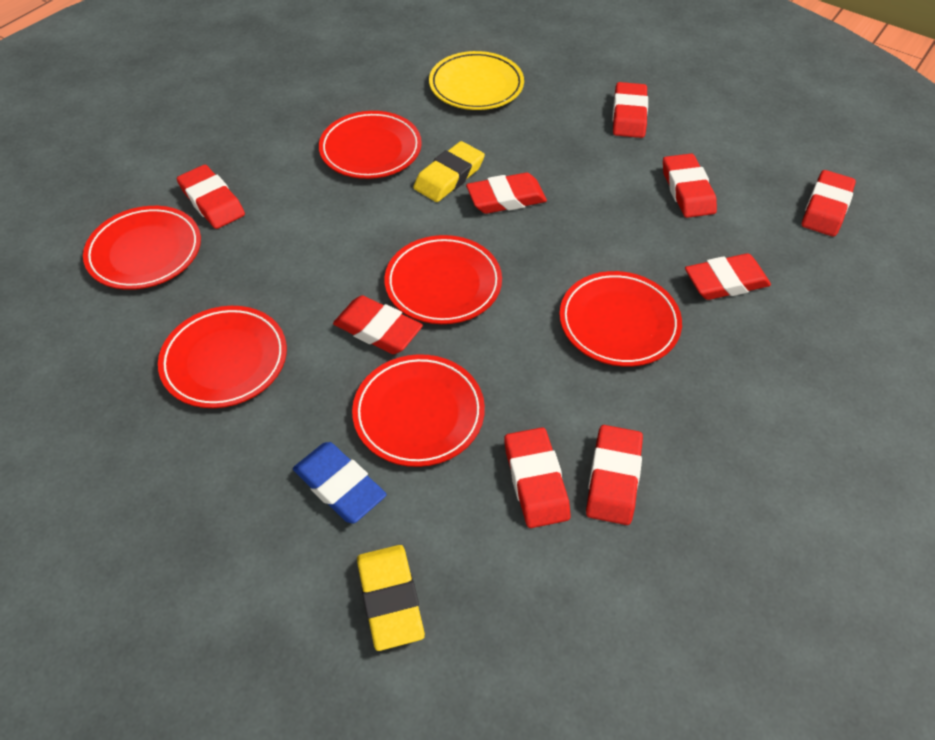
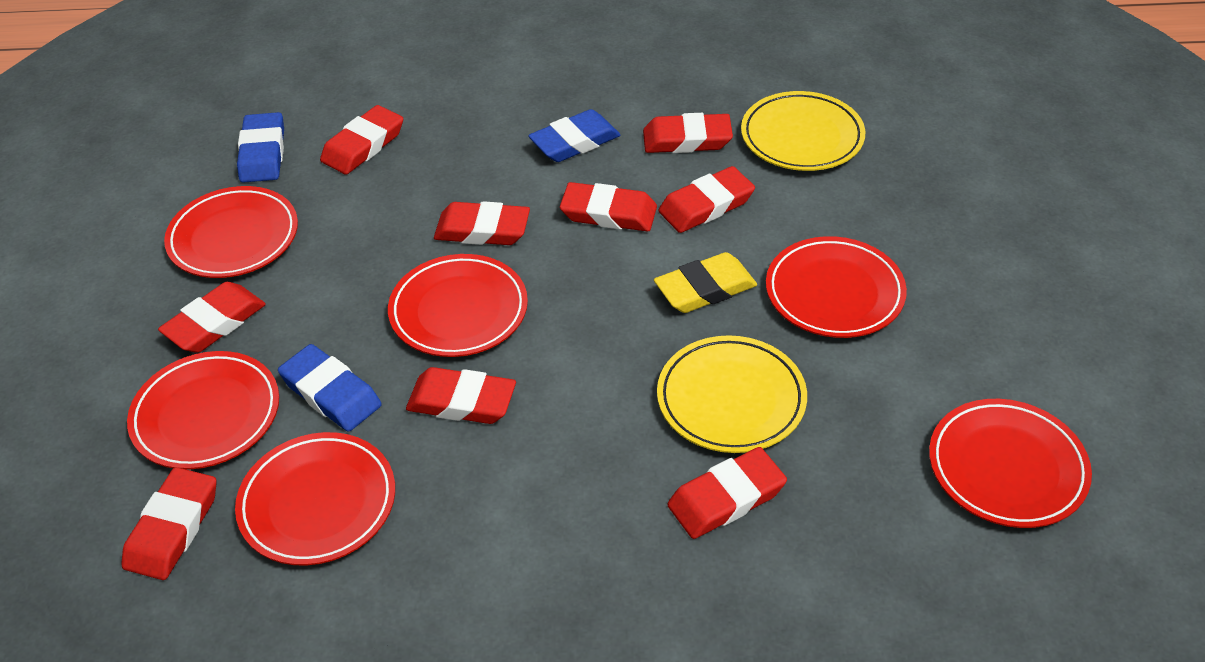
blue eraser: 1 -> 3
yellow eraser: 2 -> 1
yellow plate: 1 -> 2

